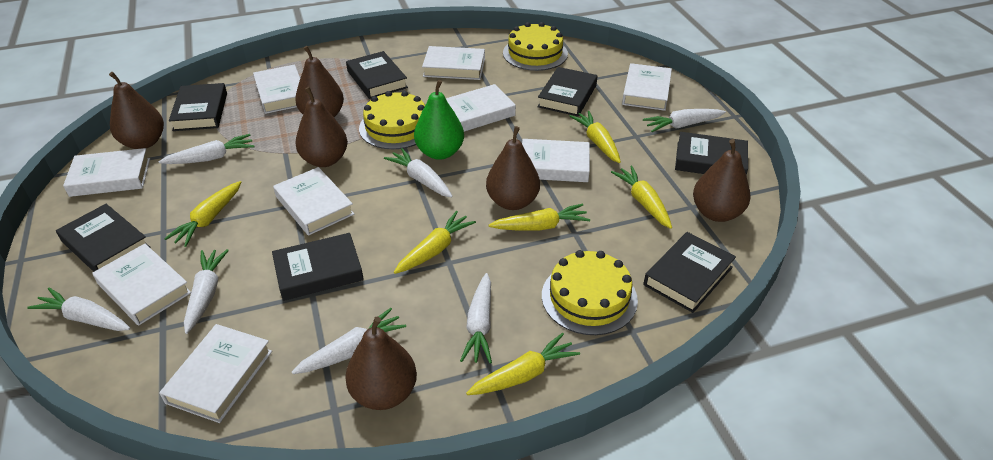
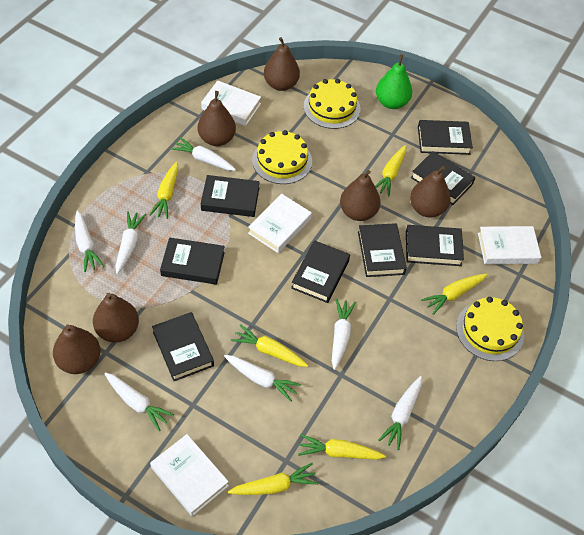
black book: 7 -> 8
white book: 9 -> 4

